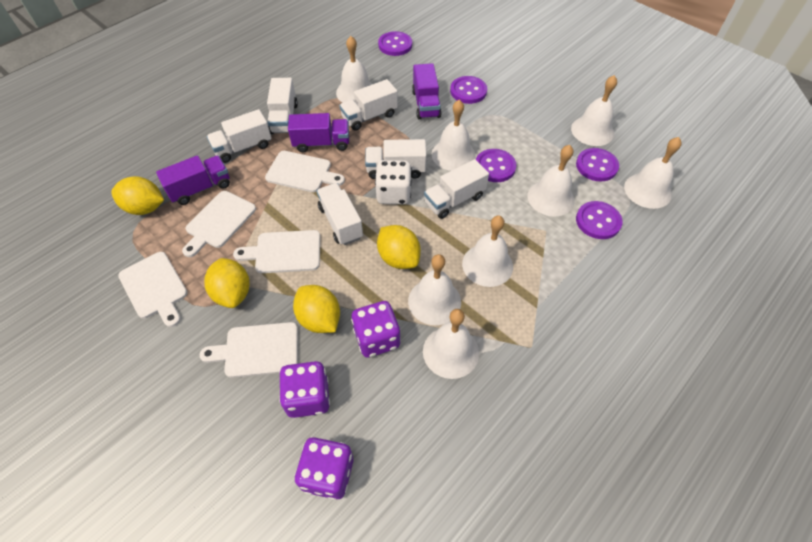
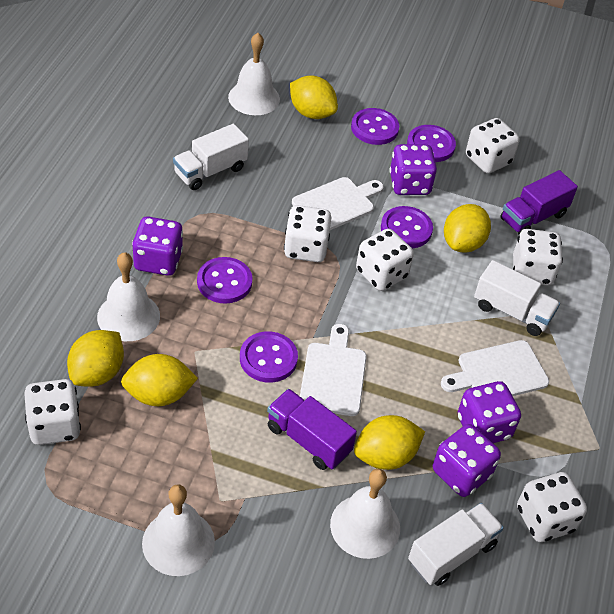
purple dice: 3 -> 4
purple truck: 3 -> 2
white bell: 8 -> 4
white cutting board: 5 -> 3
white dice: 1 -> 6
white truck: 6 -> 3
yellow lemon: 4 -> 5

